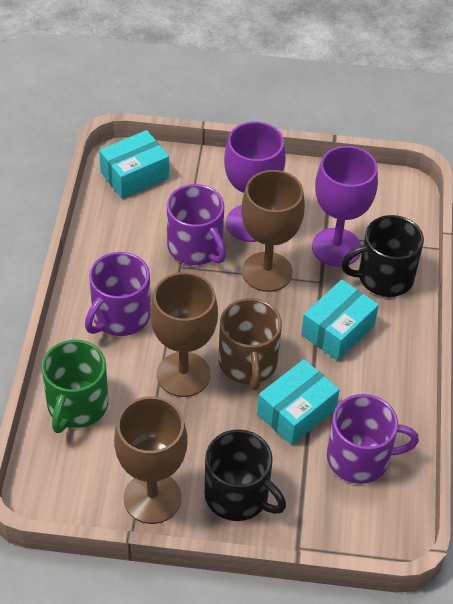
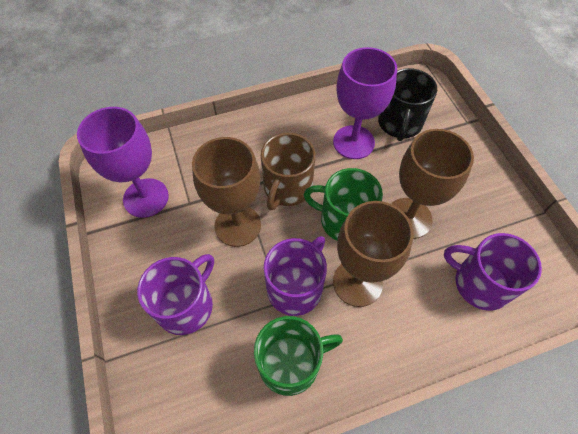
black mug: 2 -> 1
green mug: 1 -> 2
turquoise box: 3 -> 0

